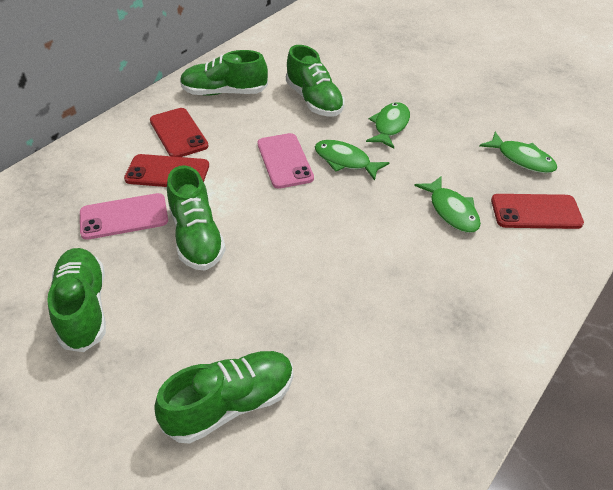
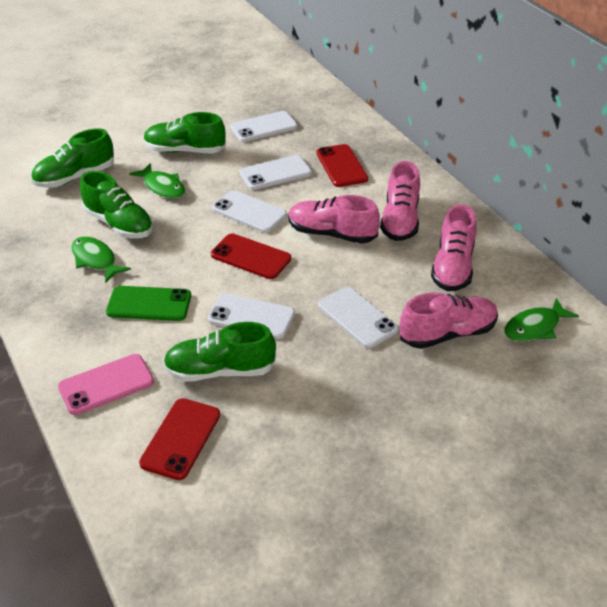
green fish: 4 -> 3
green phone: 0 -> 1
green shoe: 5 -> 4
pink phone: 2 -> 1
pink shoe: 0 -> 4
white phone: 0 -> 5

